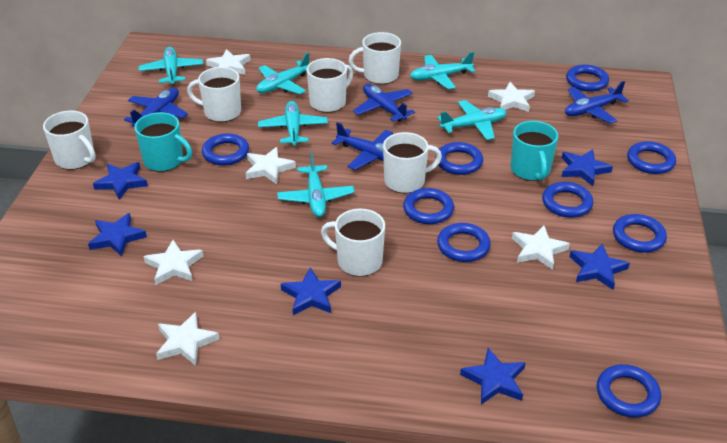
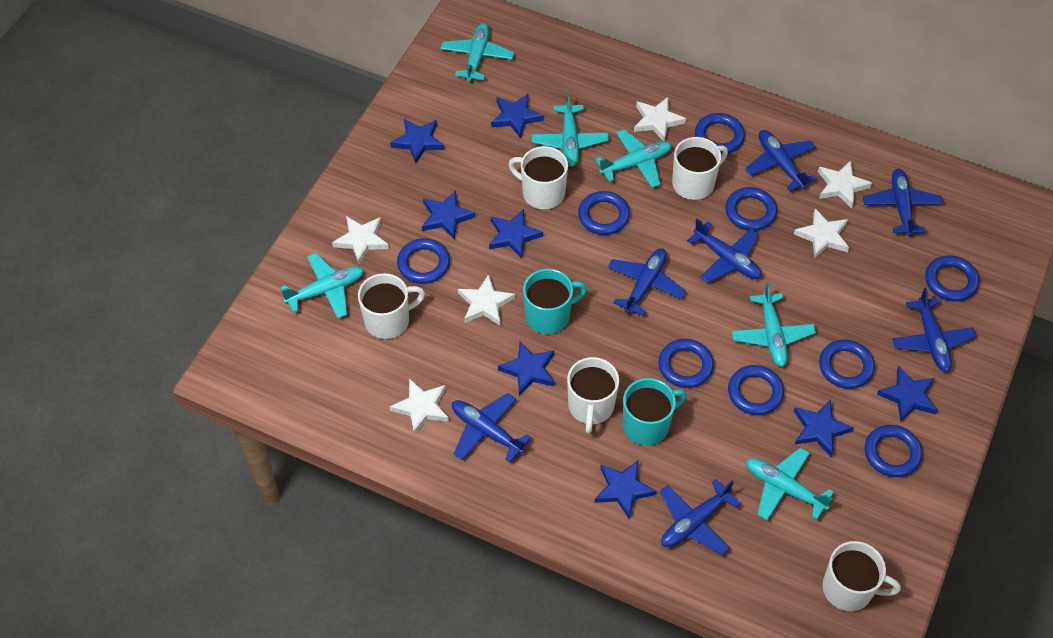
blue plane: 4 -> 7
blue star: 6 -> 8
white mug: 6 -> 5

